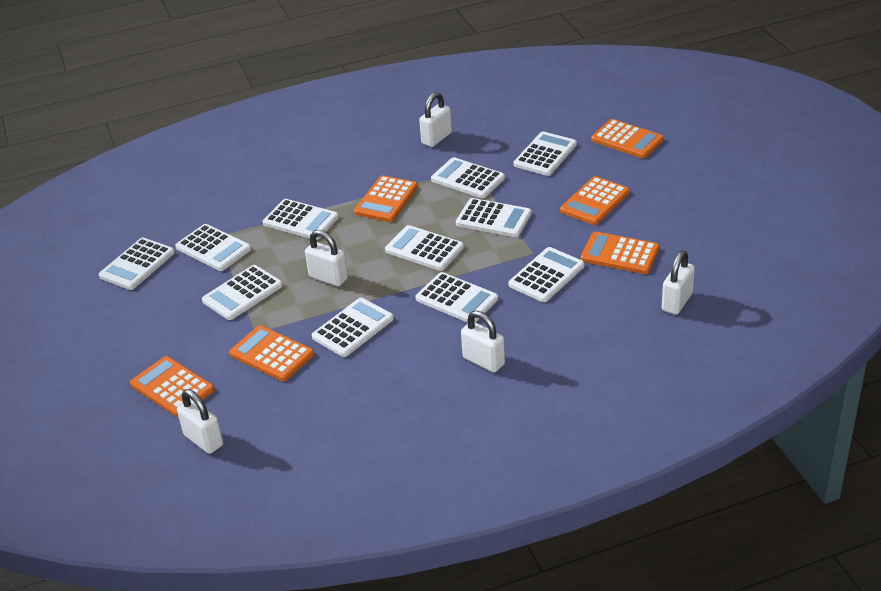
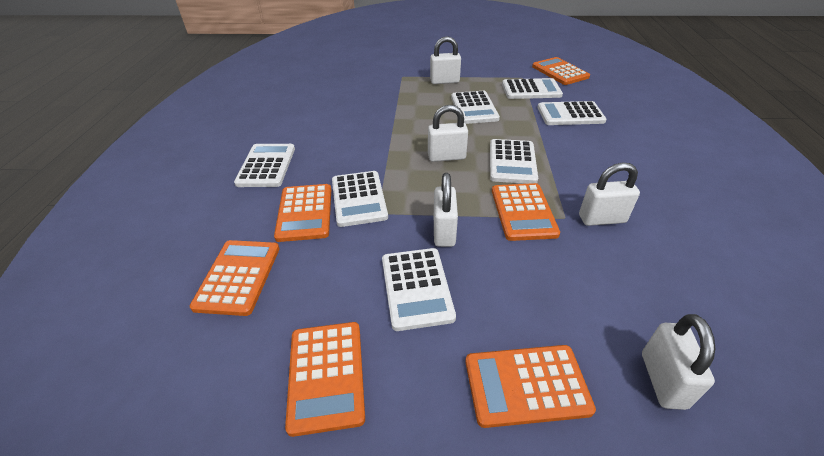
white calculator: 11 -> 7

